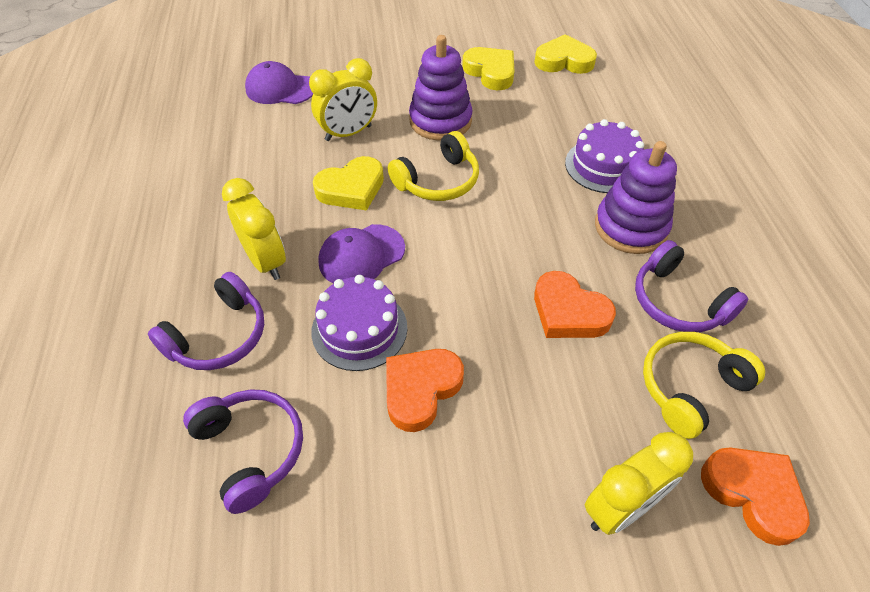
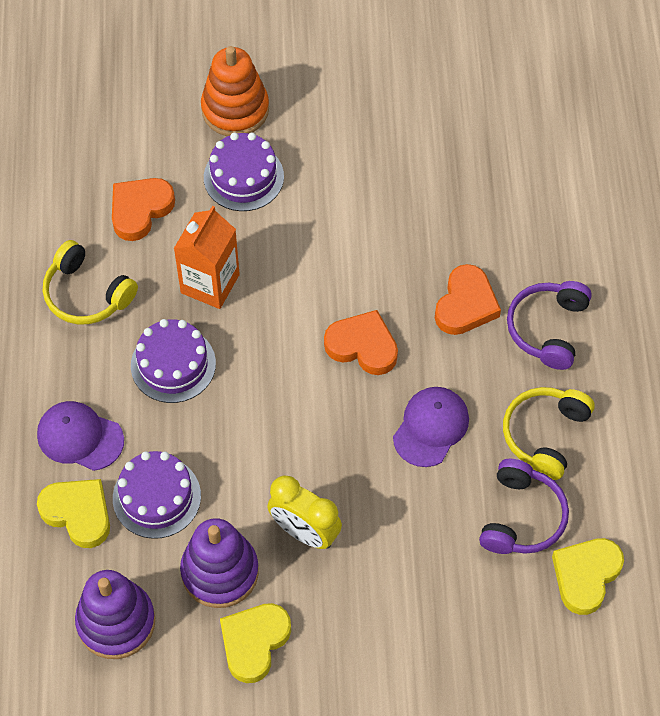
orange carton: 0 -> 1
orange stacking toy: 0 -> 1
purple cake: 2 -> 3
purple headphones: 3 -> 2
yellow clock: 3 -> 1

